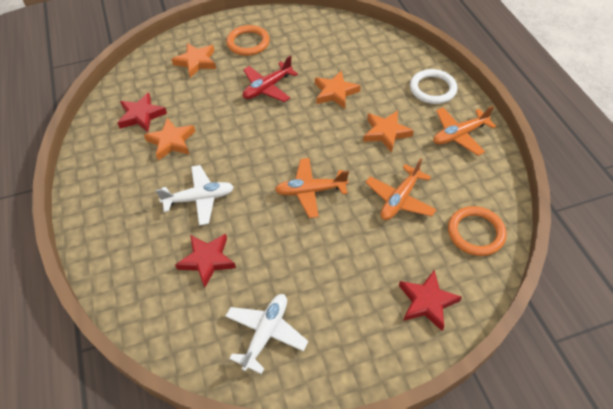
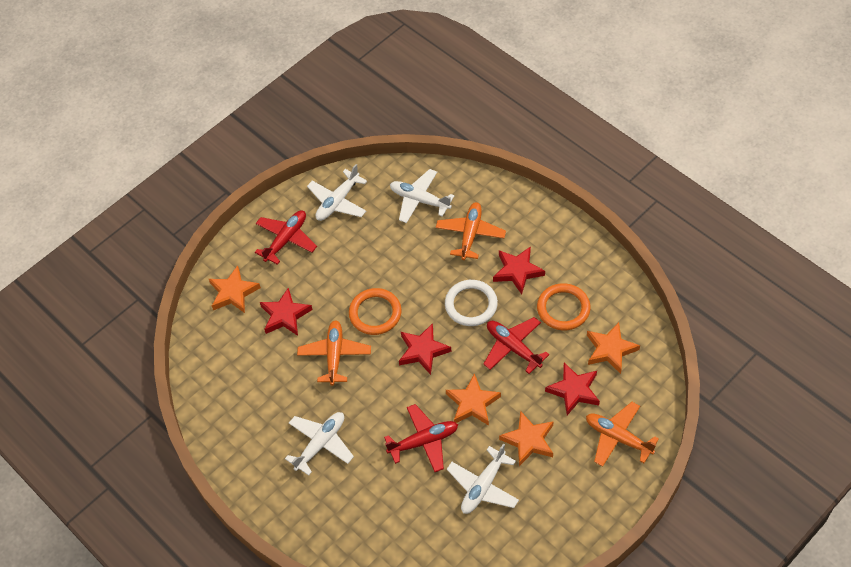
red plane: 1 -> 3
red star: 3 -> 4
white plane: 2 -> 4

